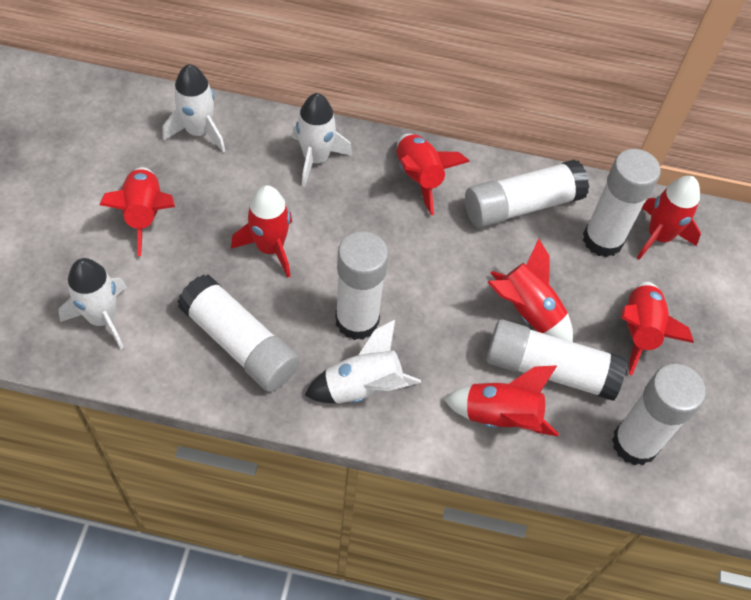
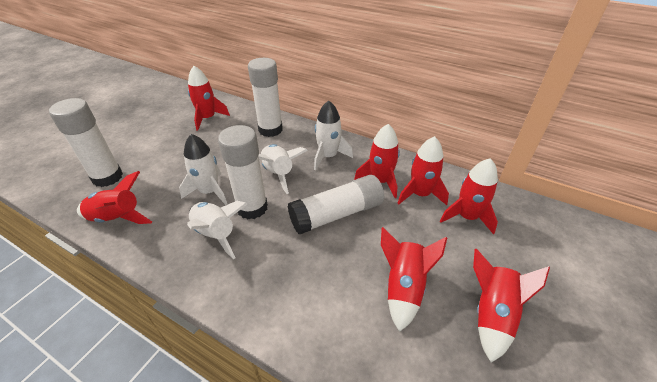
white glue stick: 6 -> 4

